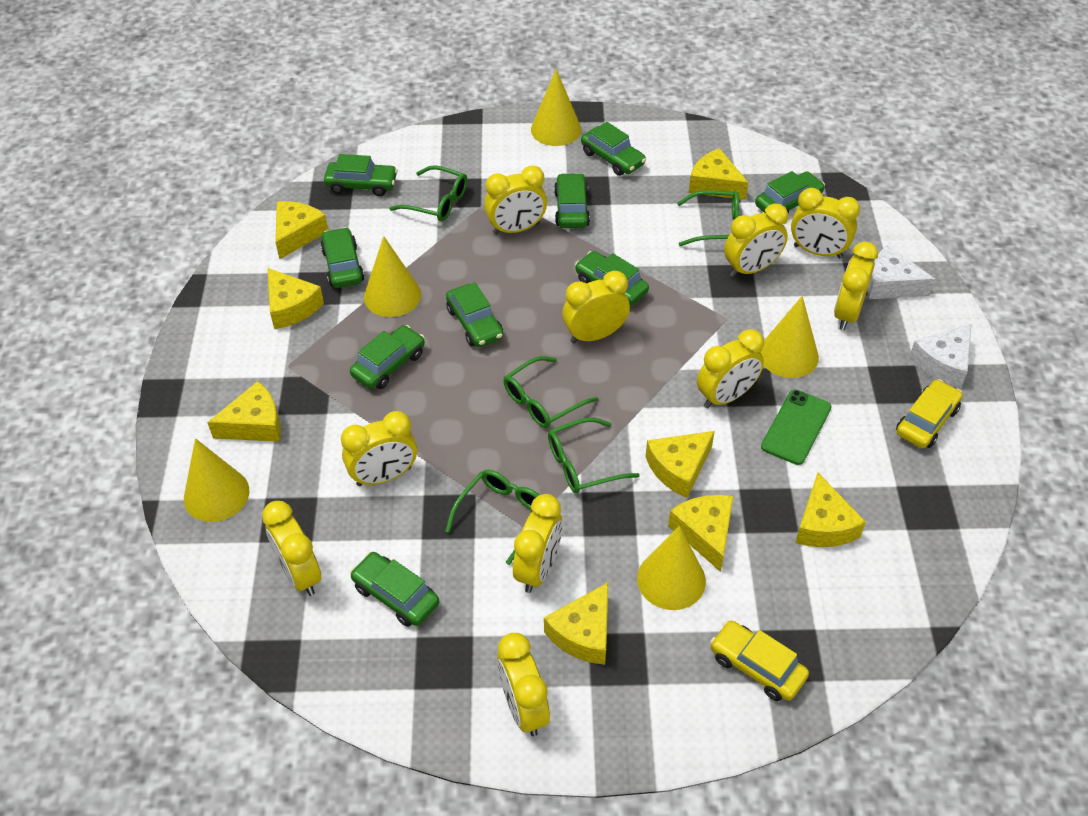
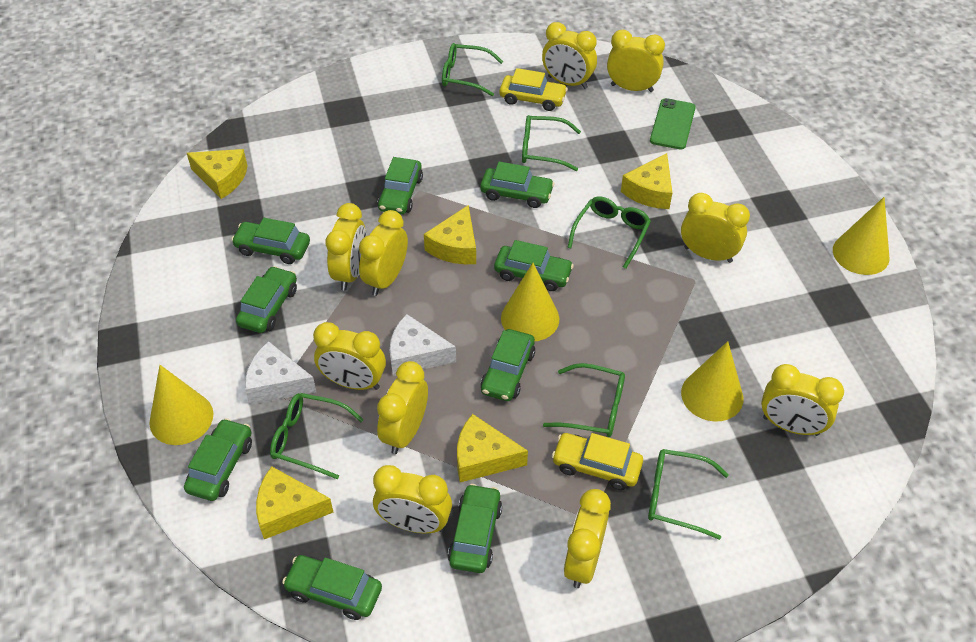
green glasses: 5 -> 6
yellow cheese: 8 -> 5
yellow cone: 5 -> 4

